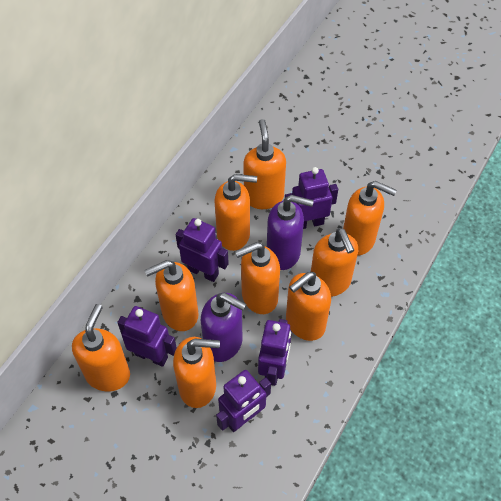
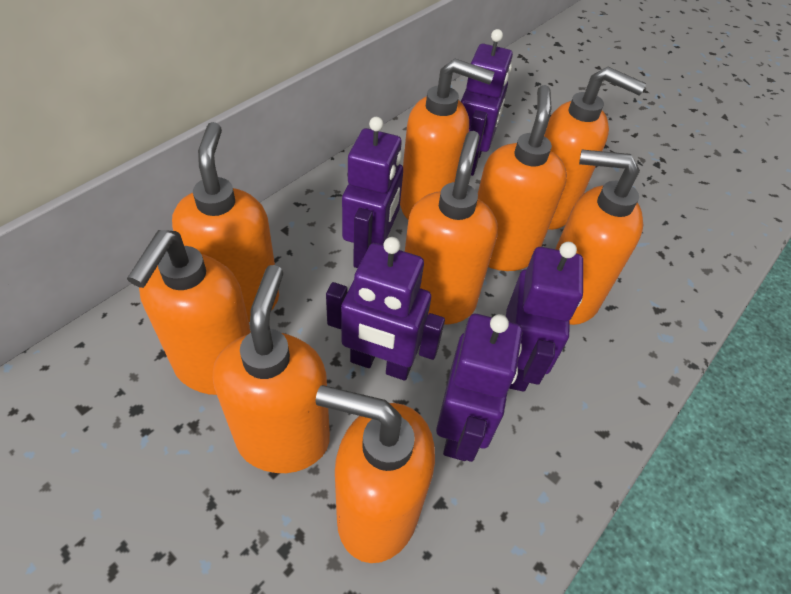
purple soap dispenser: 2 -> 0

